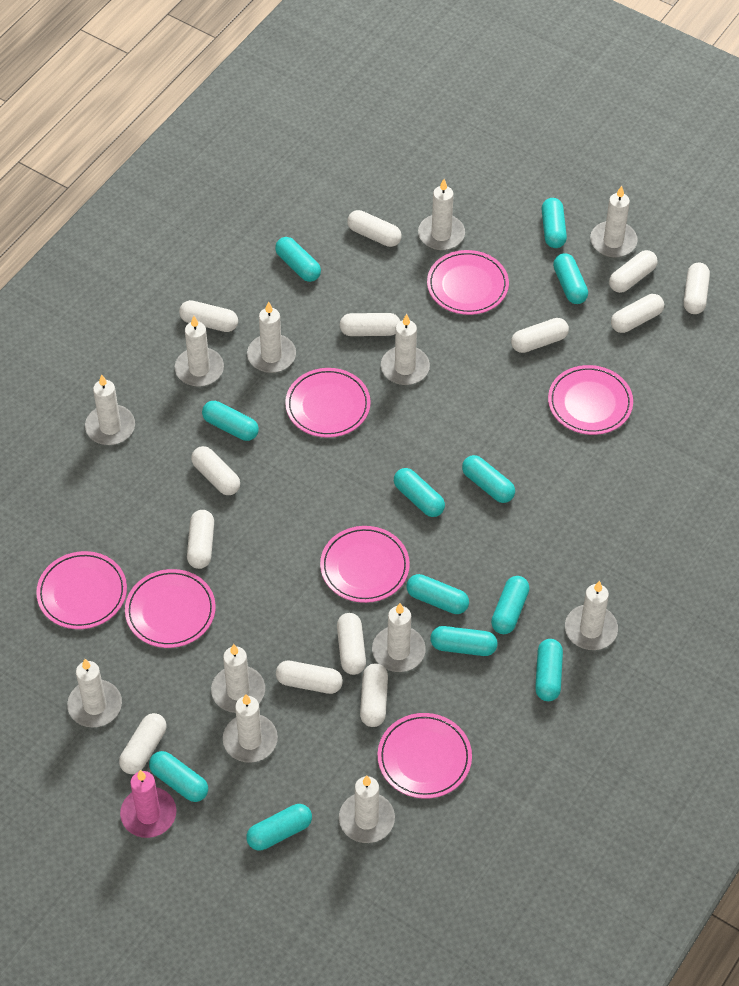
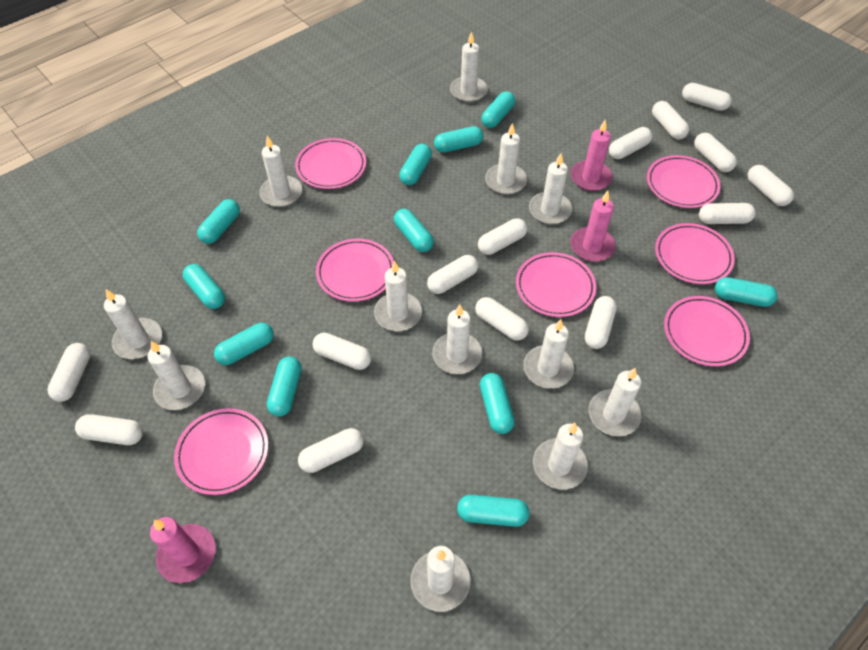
pink candle: 1 -> 3
turquoise capsule: 12 -> 11
white capsule: 13 -> 14

